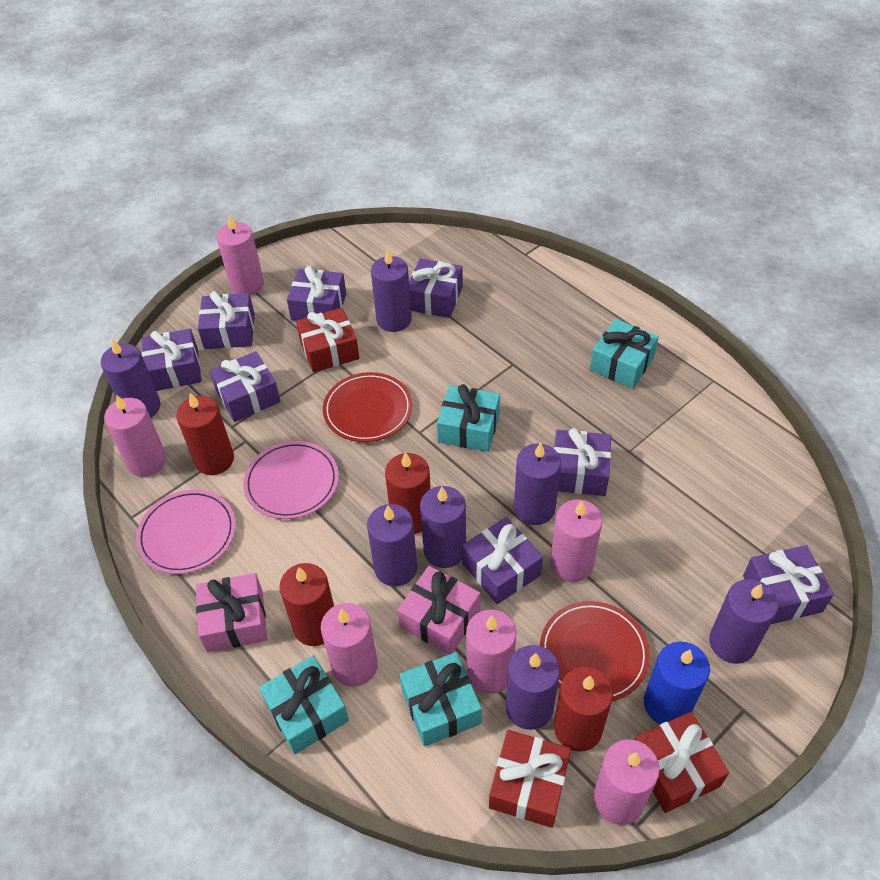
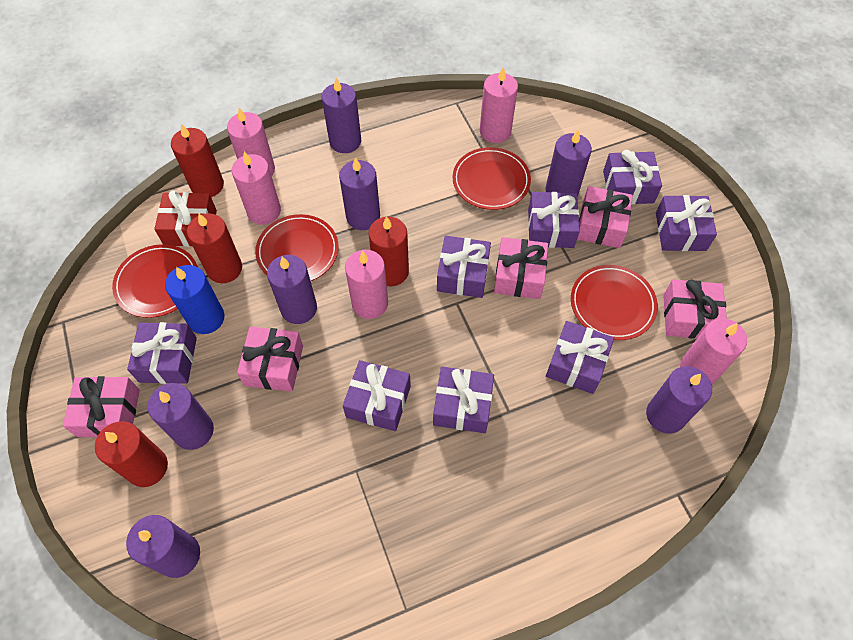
pink candle: 6 -> 5
pink gift: 2 -> 5
pink plate: 2 -> 0
red gift: 3 -> 1
red plate: 2 -> 4
turquoise gift: 4 -> 0

